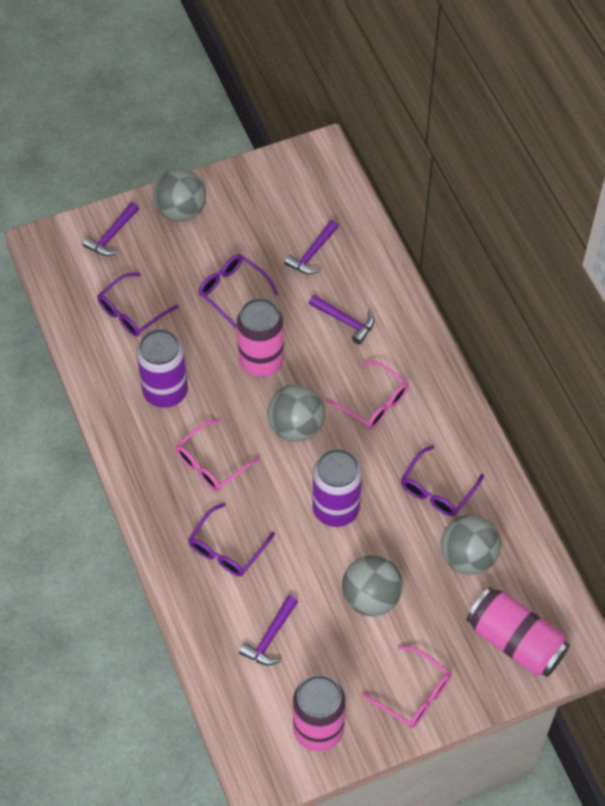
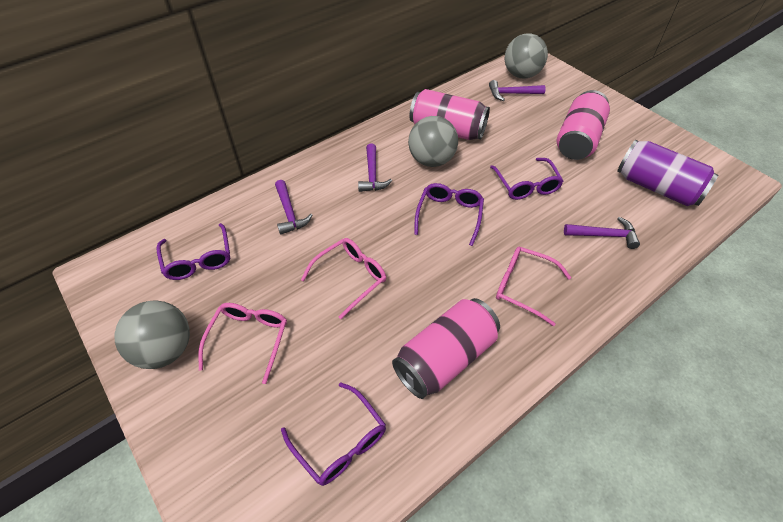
grey ball: 4 -> 3
purple can: 2 -> 1

